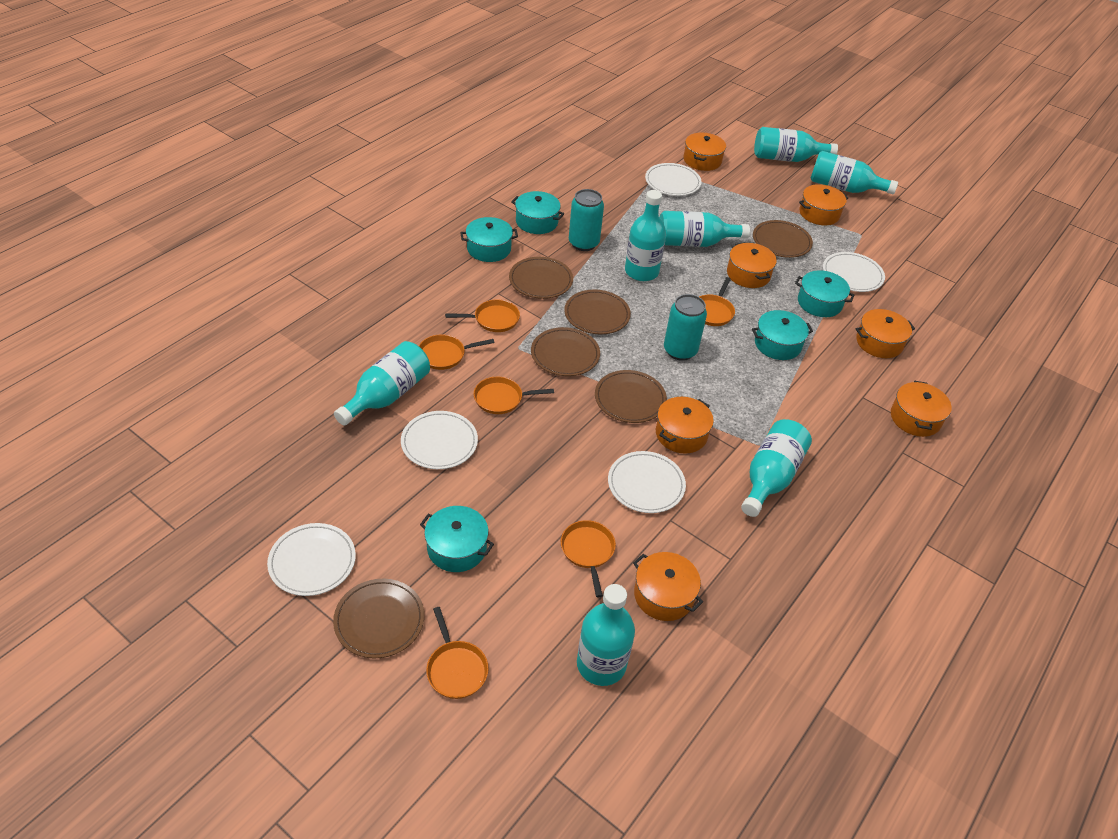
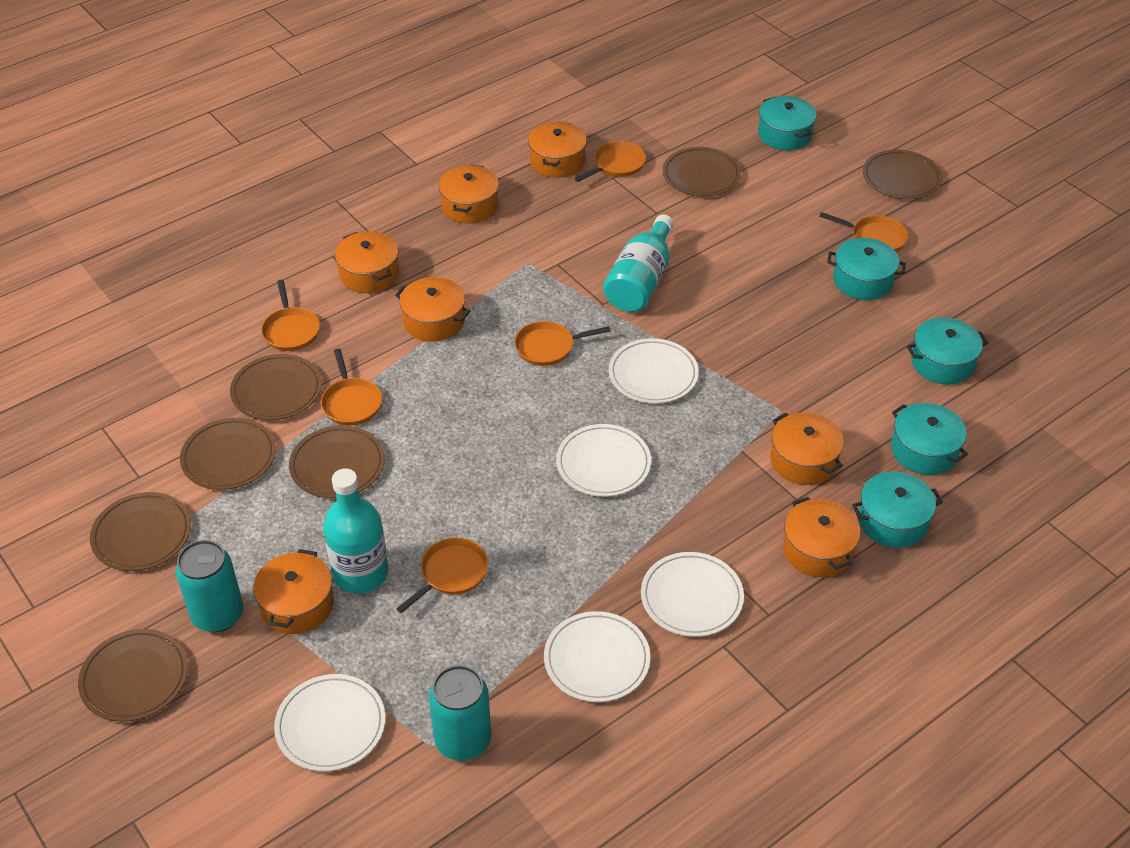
brown plate: 6 -> 7
turquoise bottle: 7 -> 2

